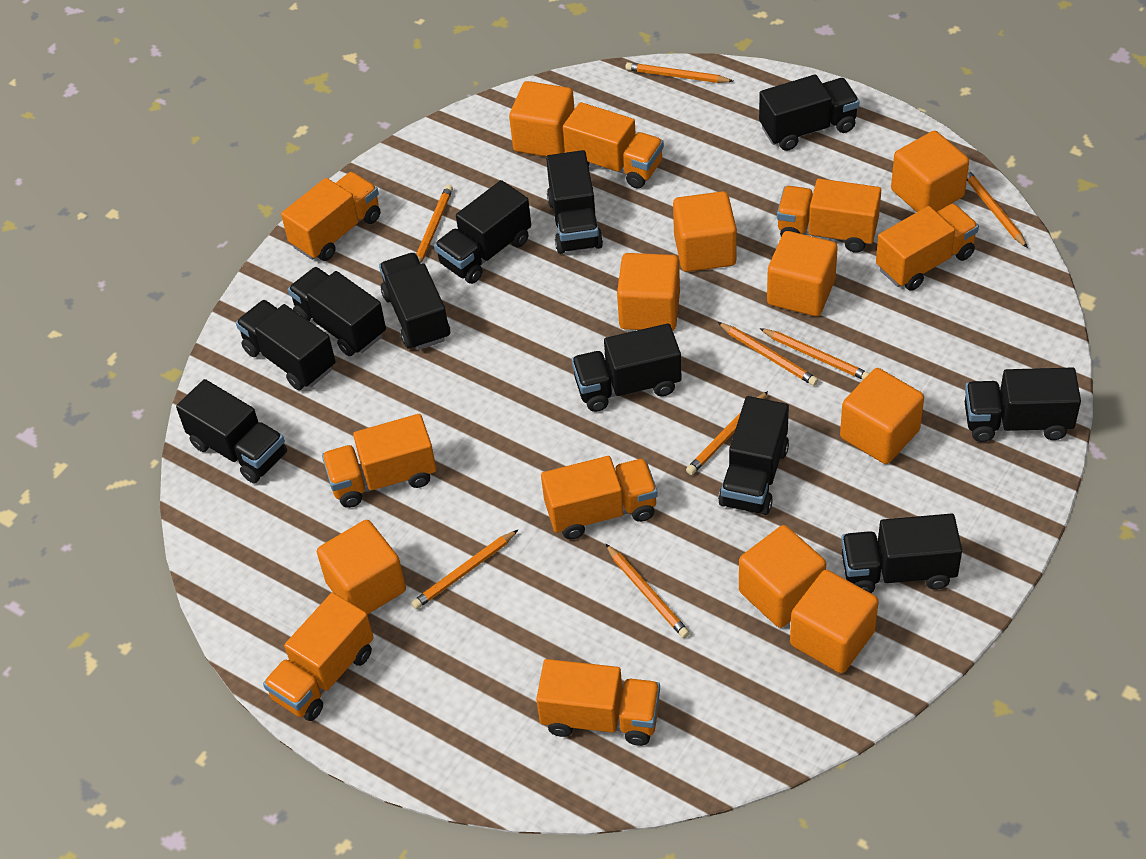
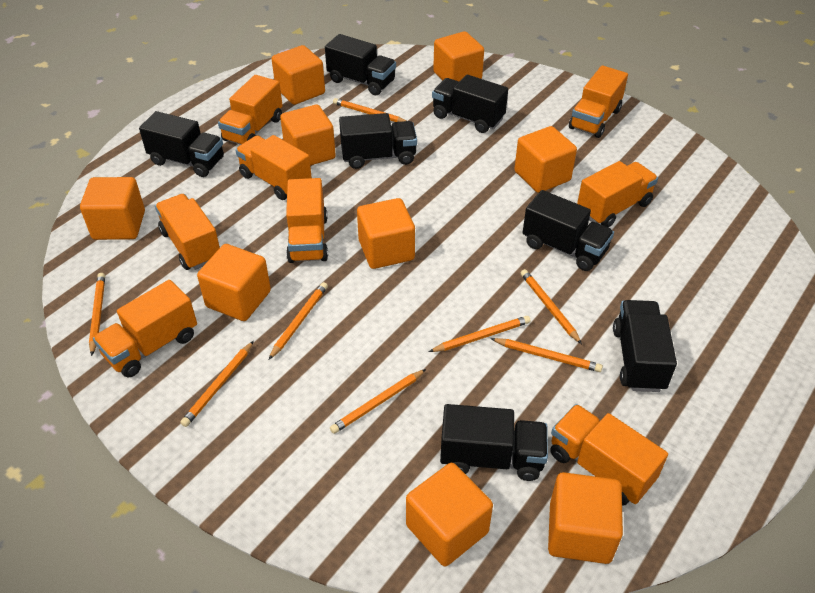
black truck: 11 -> 7

